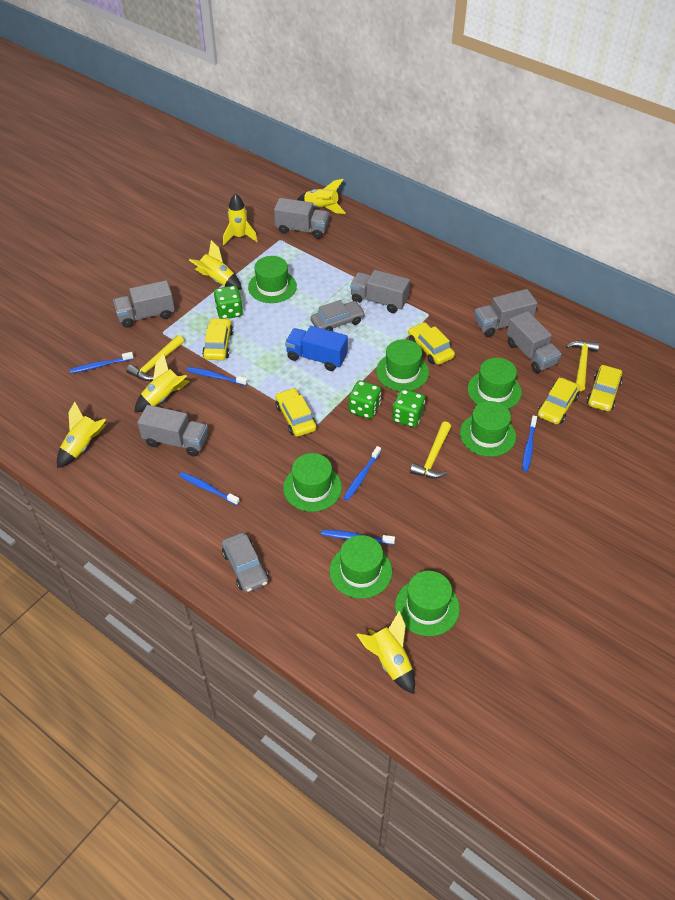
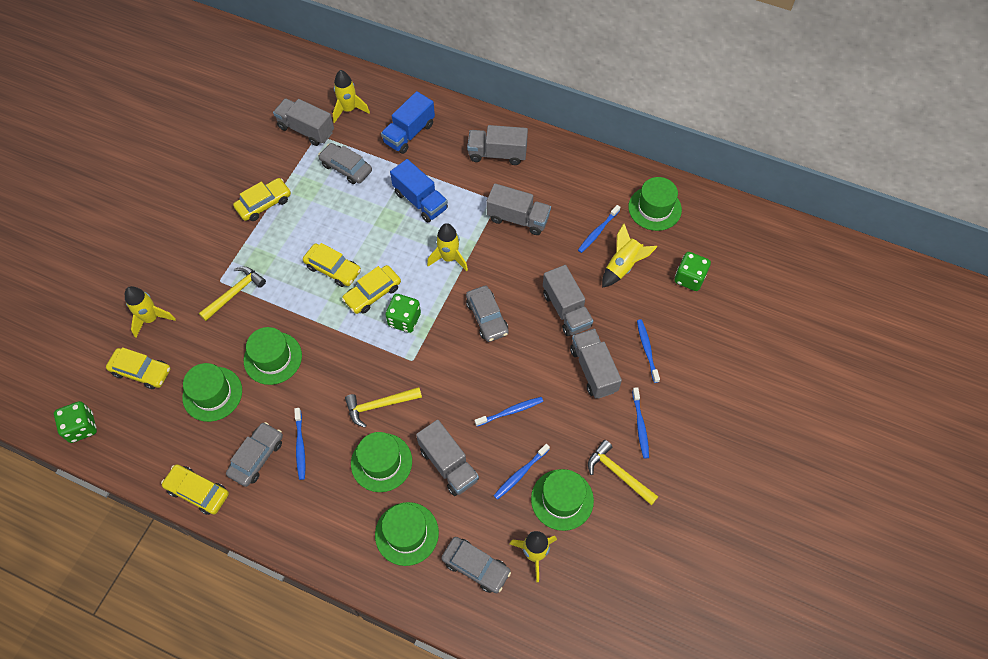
blue truck: 1 -> 2
green hat: 7 -> 6
grey car: 2 -> 4
yellow rocket: 6 -> 5

